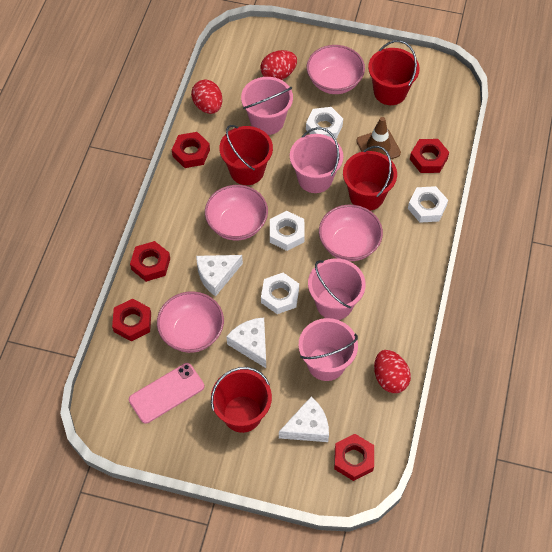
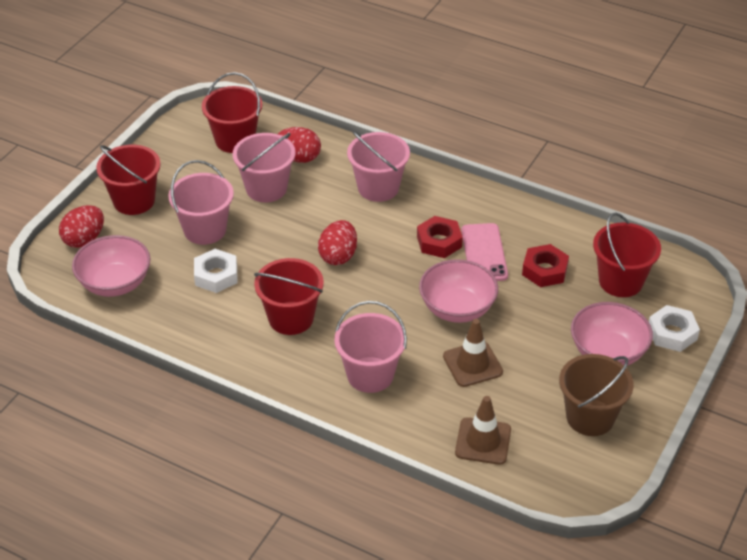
brown bucket: 0 -> 1
brown traffic cone: 1 -> 2
pink bowl: 4 -> 3
red nut: 5 -> 2
white cheese: 3 -> 0
white nut: 4 -> 2

